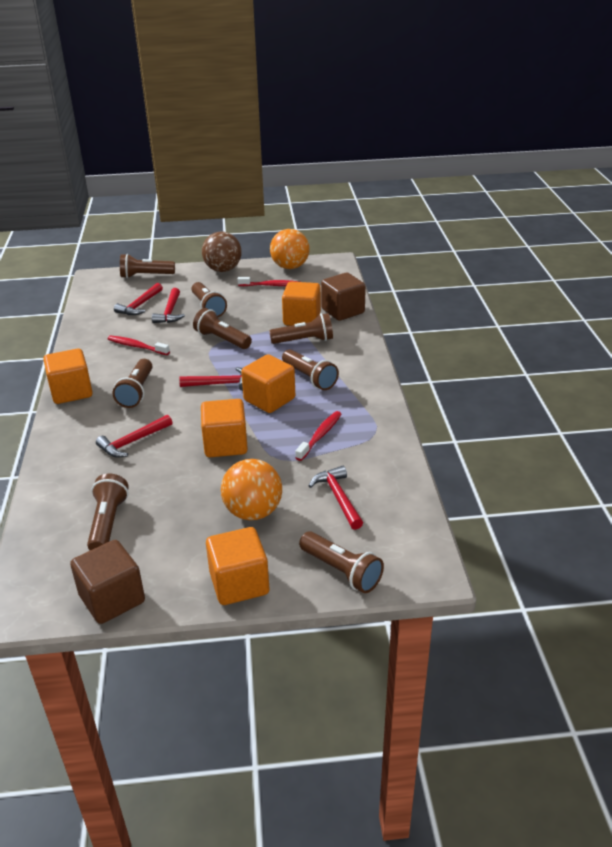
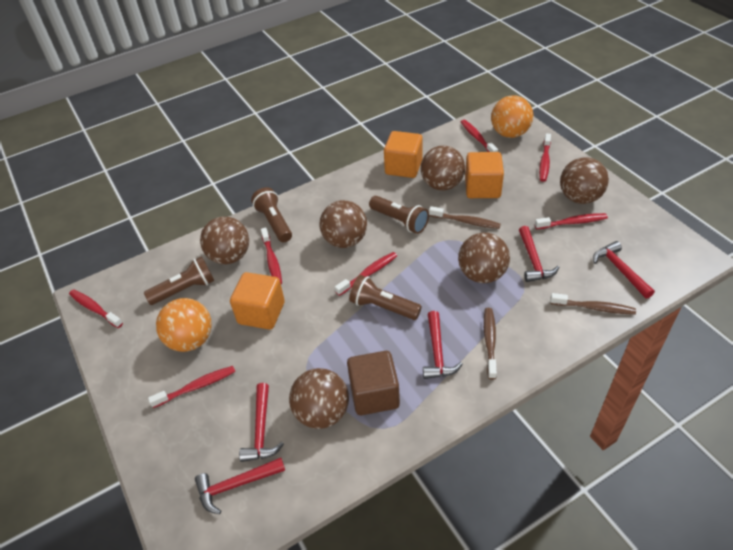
brown ball: 1 -> 6
brown cube: 2 -> 1
brown flashlight: 8 -> 4
brown toothbrush: 0 -> 3
orange cube: 5 -> 3
red toothbrush: 3 -> 7

